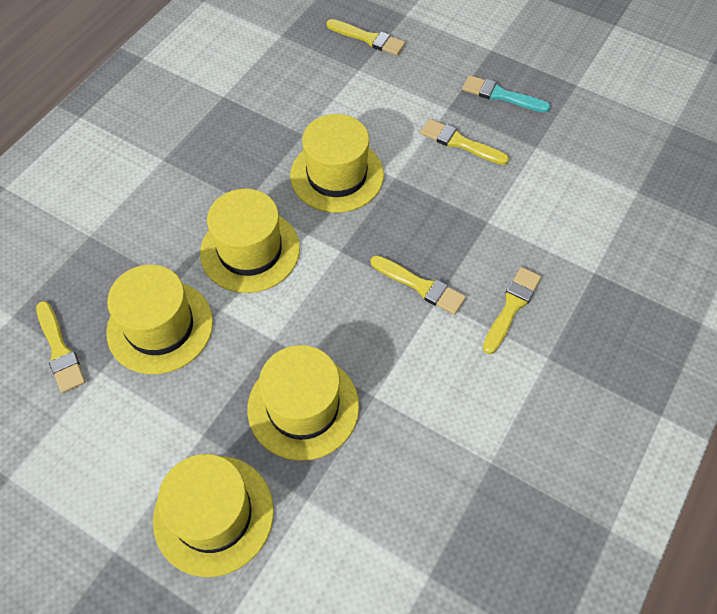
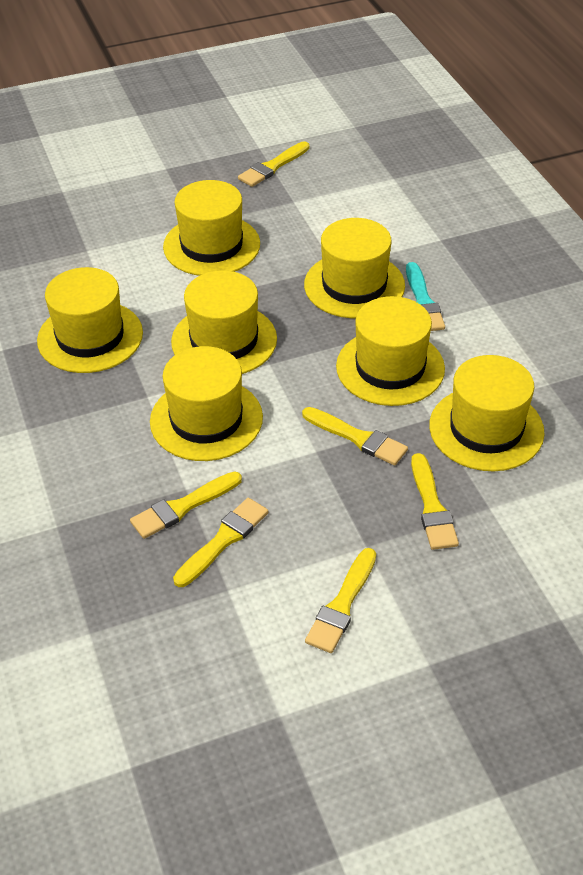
yellow brush: 5 -> 6
yellow hat: 5 -> 7

